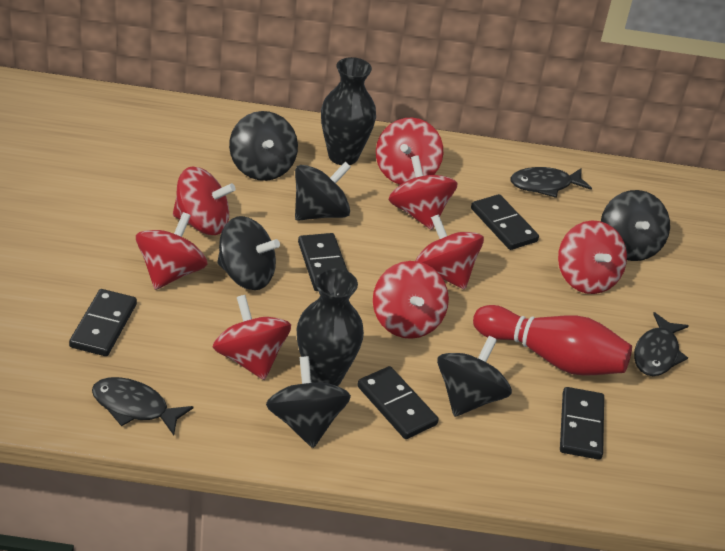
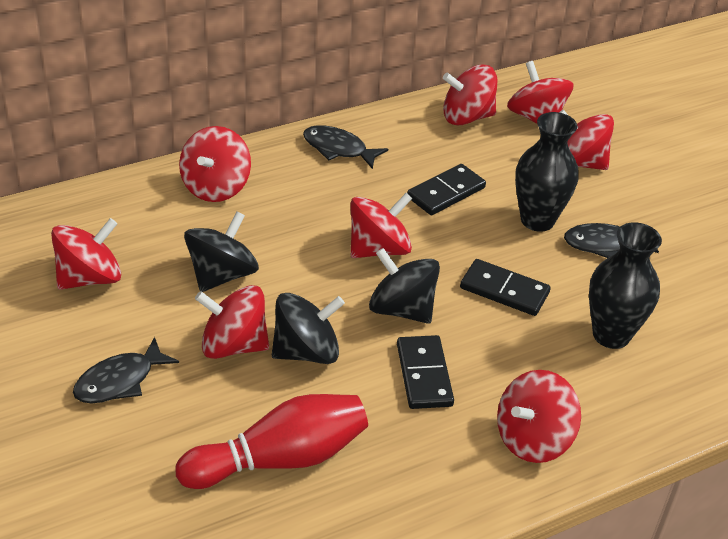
black domino: 5 -> 3
black spinning top: 6 -> 3

